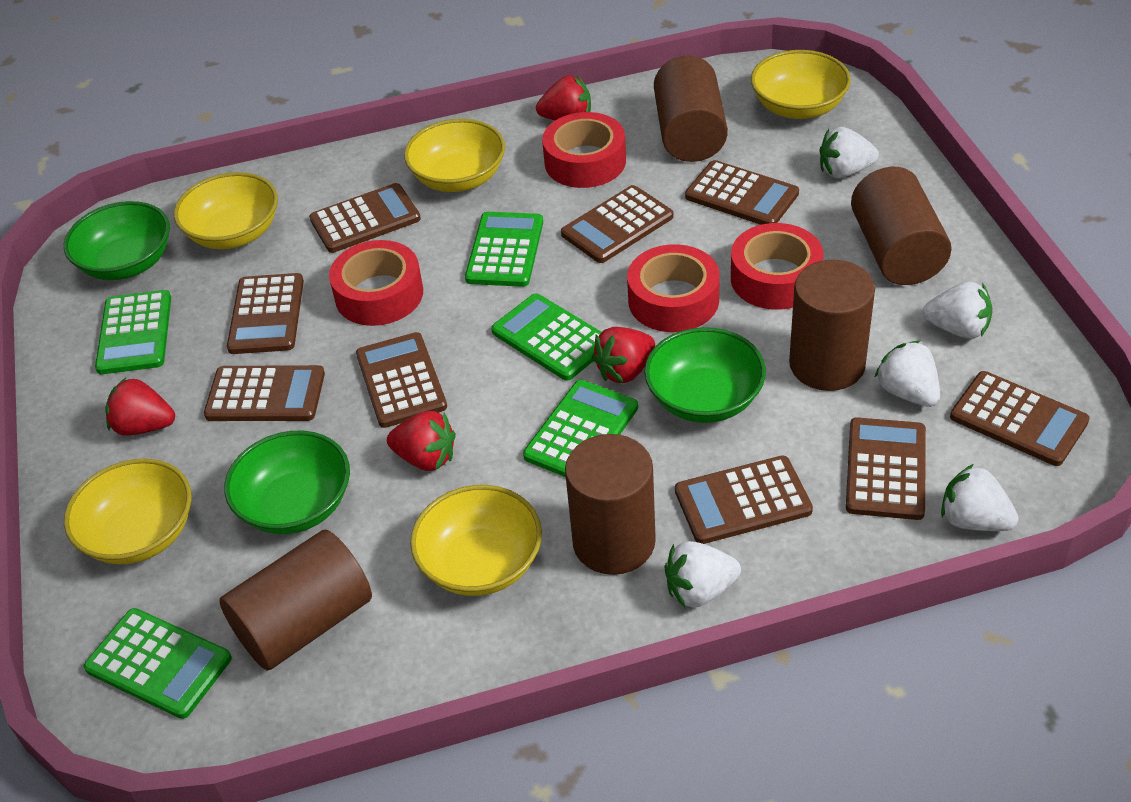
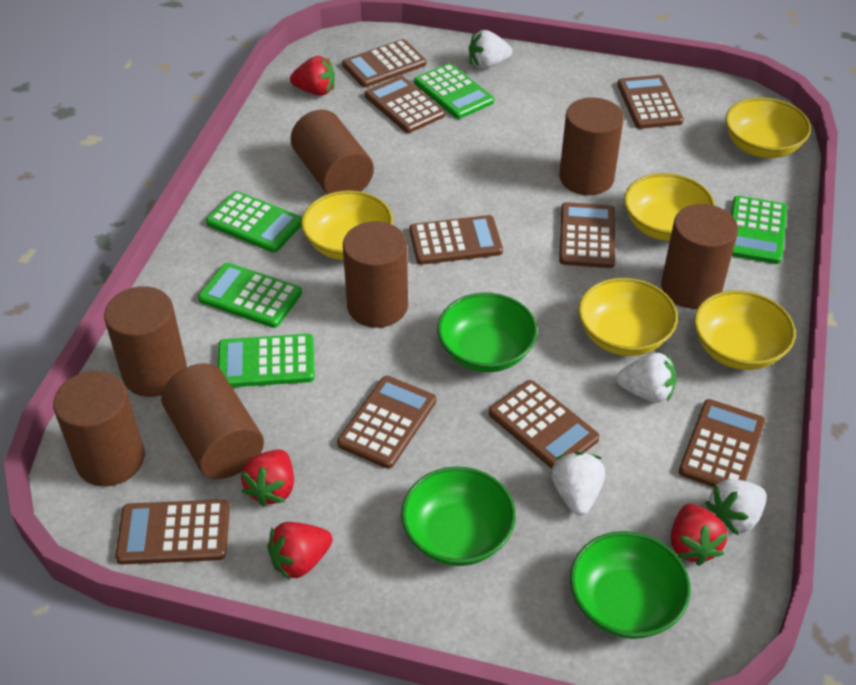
brown cylinder: 5 -> 7
red tape: 4 -> 0
white strawberry: 5 -> 4

